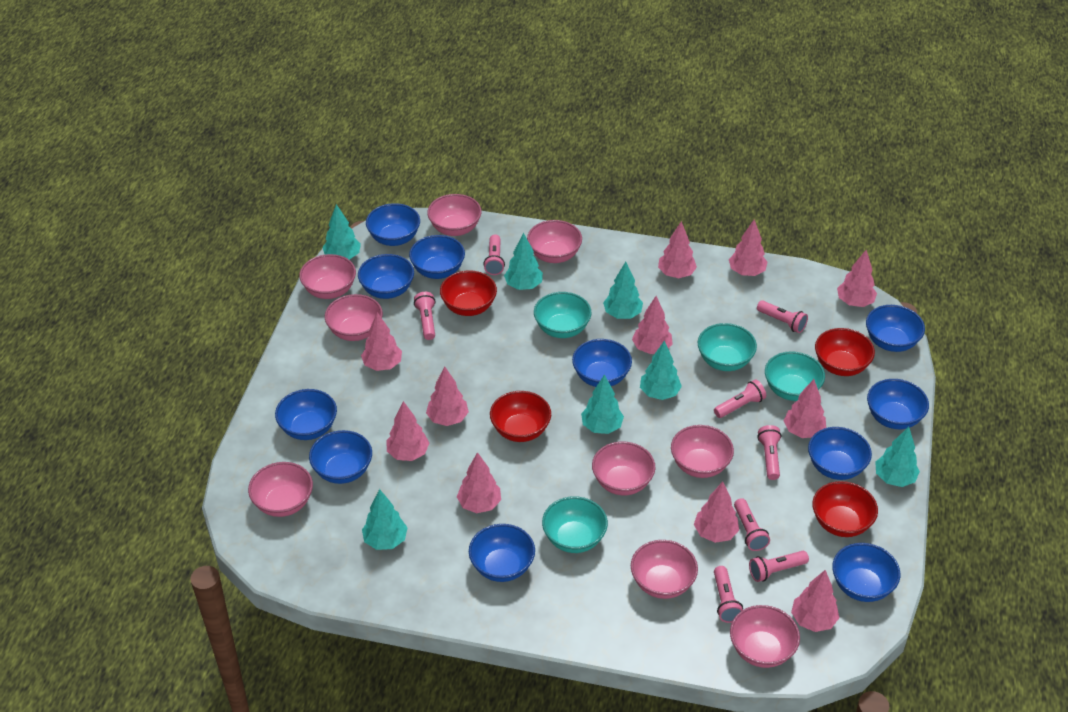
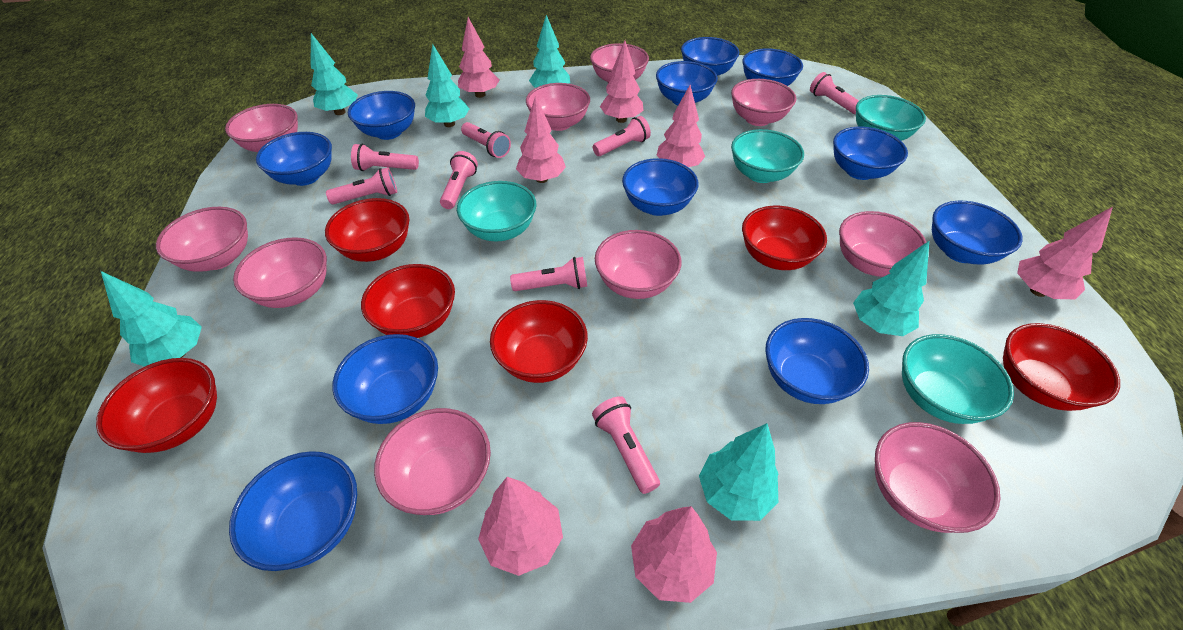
pink bowl: 9 -> 10
pink tree: 11 -> 7
red bowl: 4 -> 6
turquoise tree: 7 -> 6

